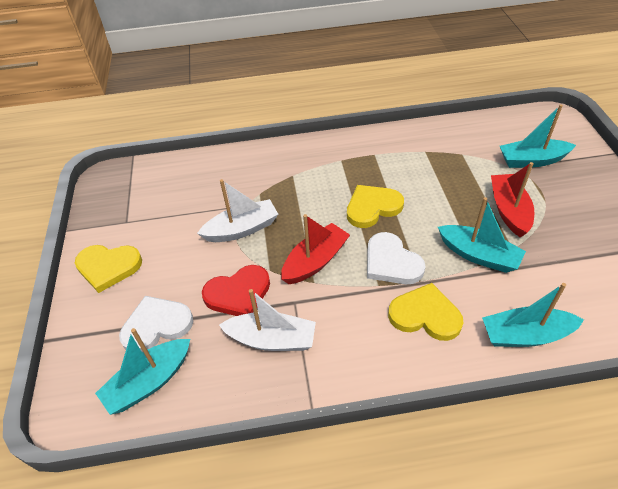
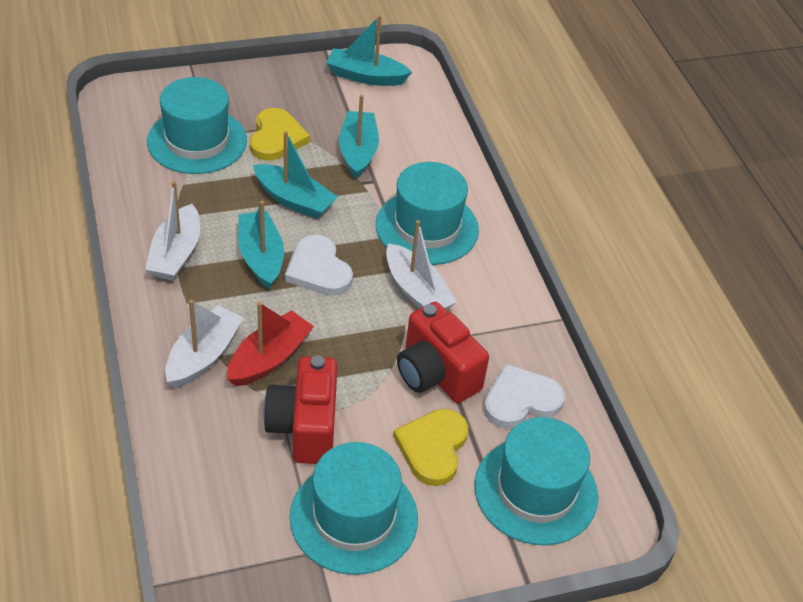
red boat: 2 -> 1
red camera: 0 -> 2
red heart: 1 -> 0
turquoise hat: 0 -> 4
white boat: 2 -> 3
yellow heart: 3 -> 2

